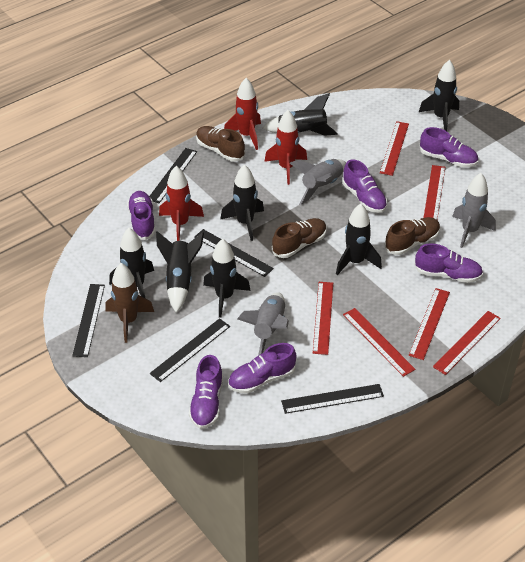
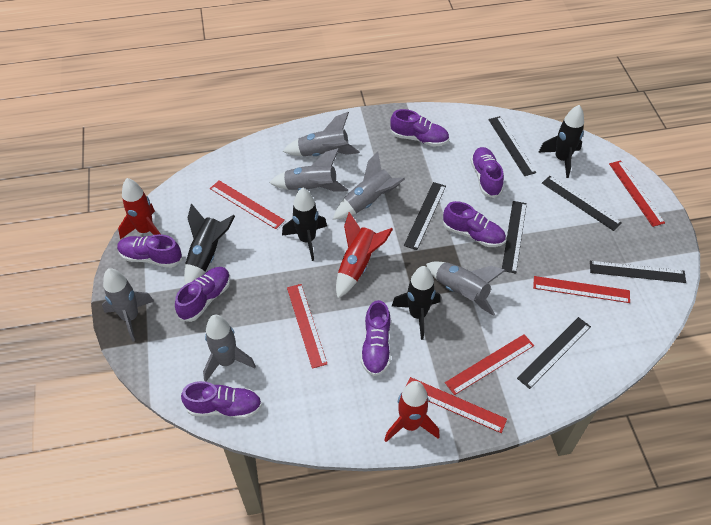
black rocket: 7 -> 4
black ruler: 5 -> 6
brown rocket: 1 -> 0
brown shoe: 3 -> 0
grey rocket: 3 -> 6
purple shoe: 6 -> 7

